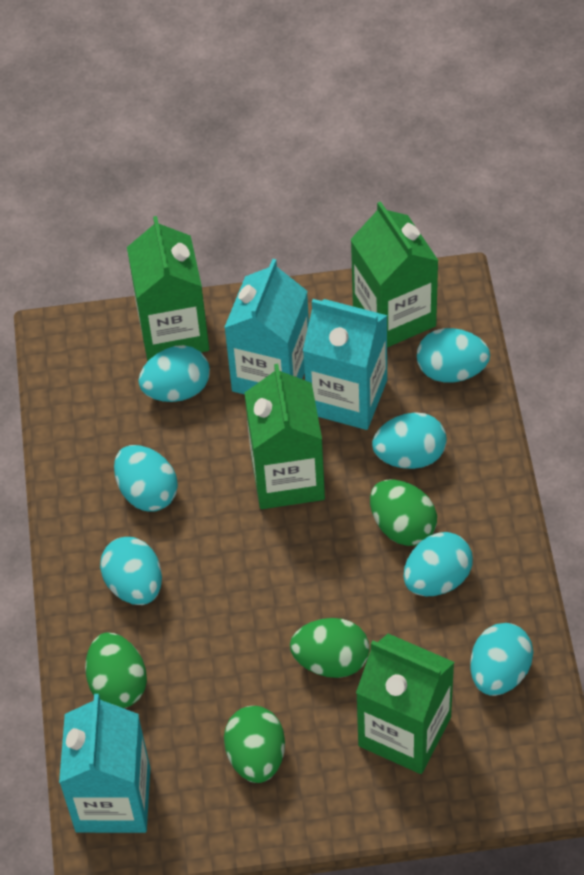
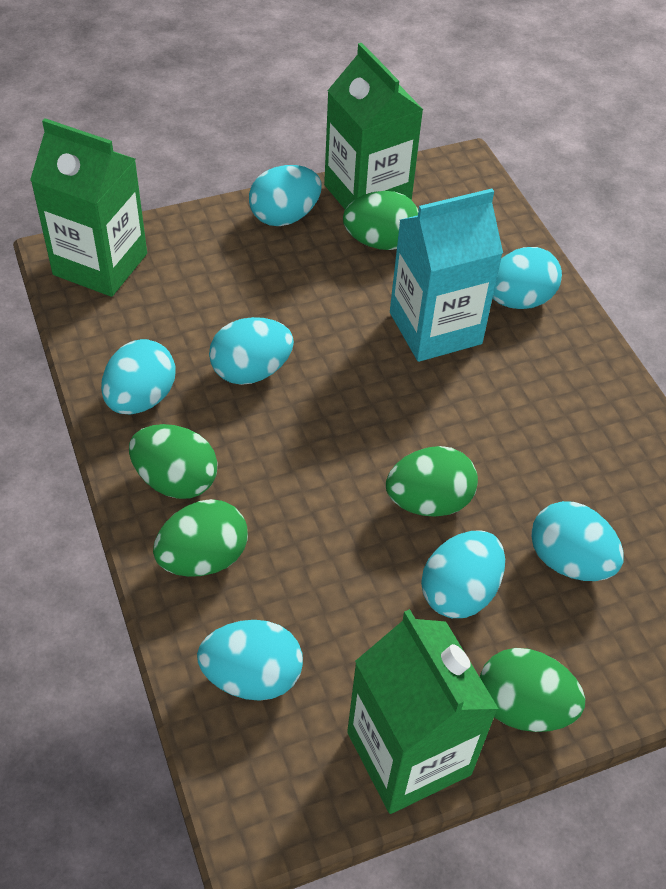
green carton: 4 -> 3
green egg: 4 -> 5
turquoise carton: 3 -> 1

